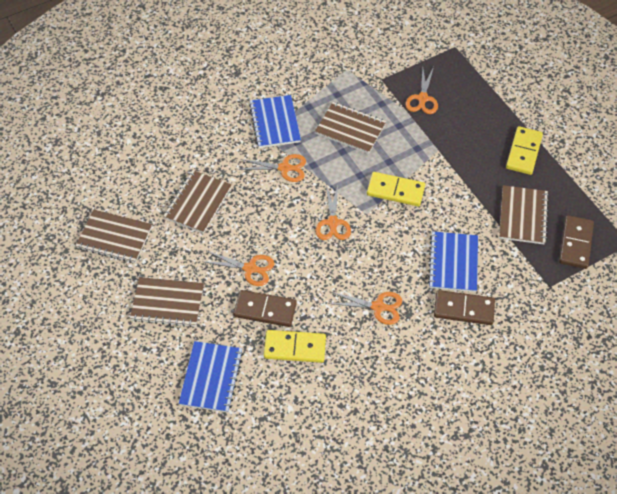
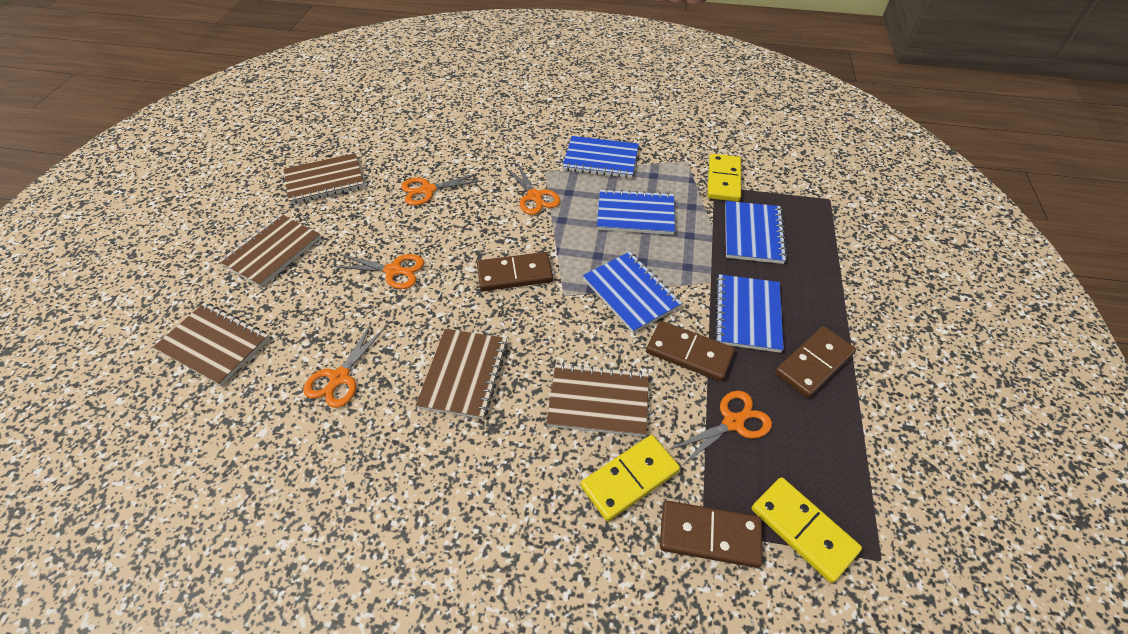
blue notebook: 3 -> 5
brown domino: 3 -> 4

